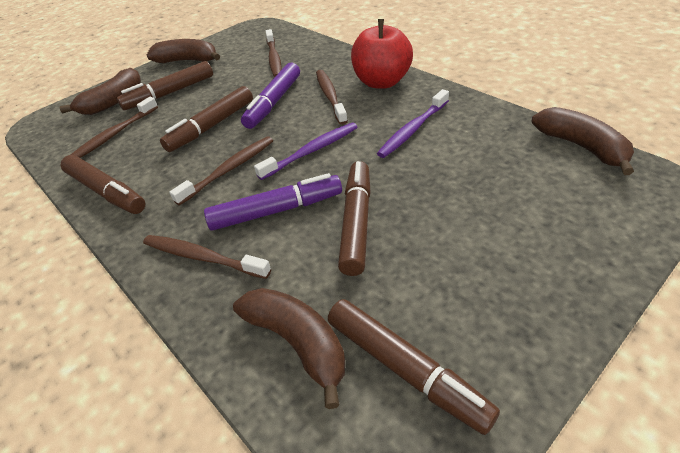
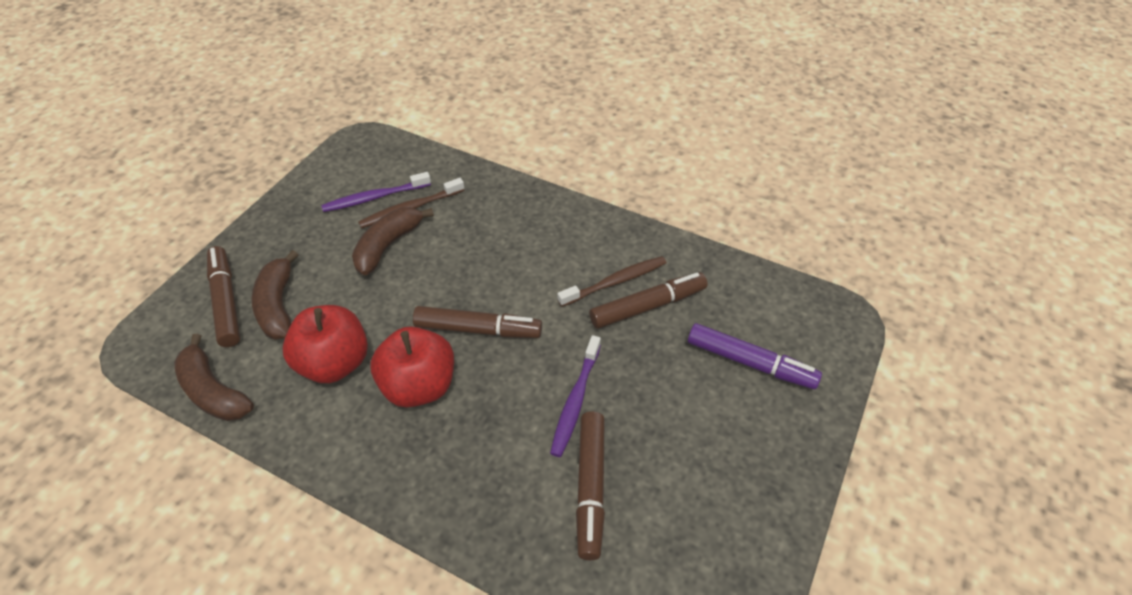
brown banana: 4 -> 3
brown marker: 5 -> 4
brown toothbrush: 5 -> 2
purple marker: 2 -> 1
red apple: 1 -> 2

